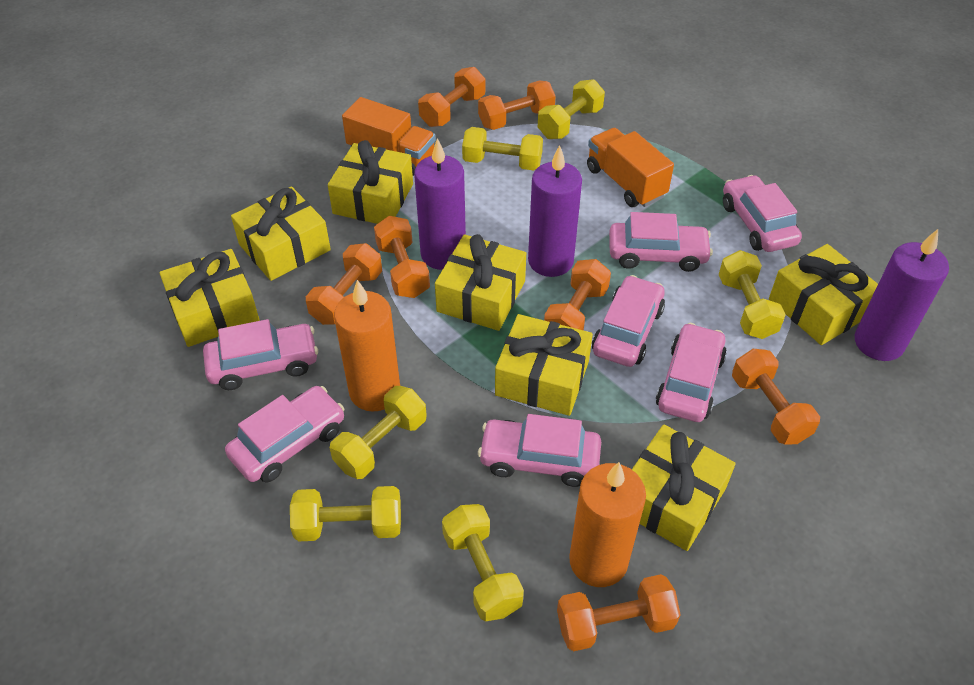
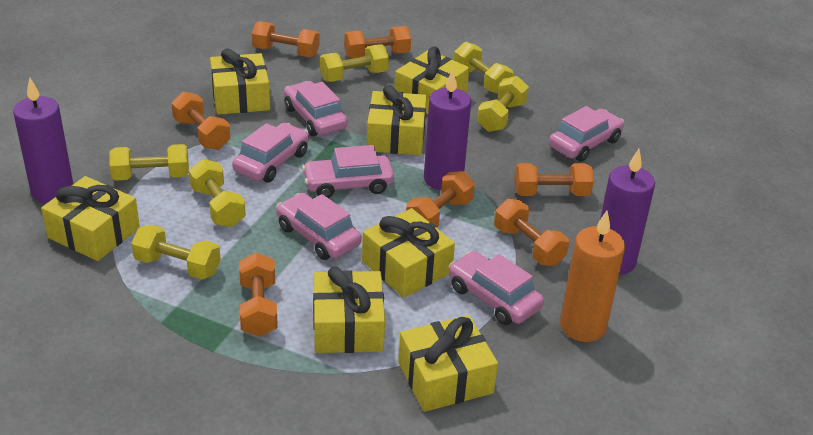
orange candle: 2 -> 1
orange truck: 2 -> 0
pink car: 7 -> 6

